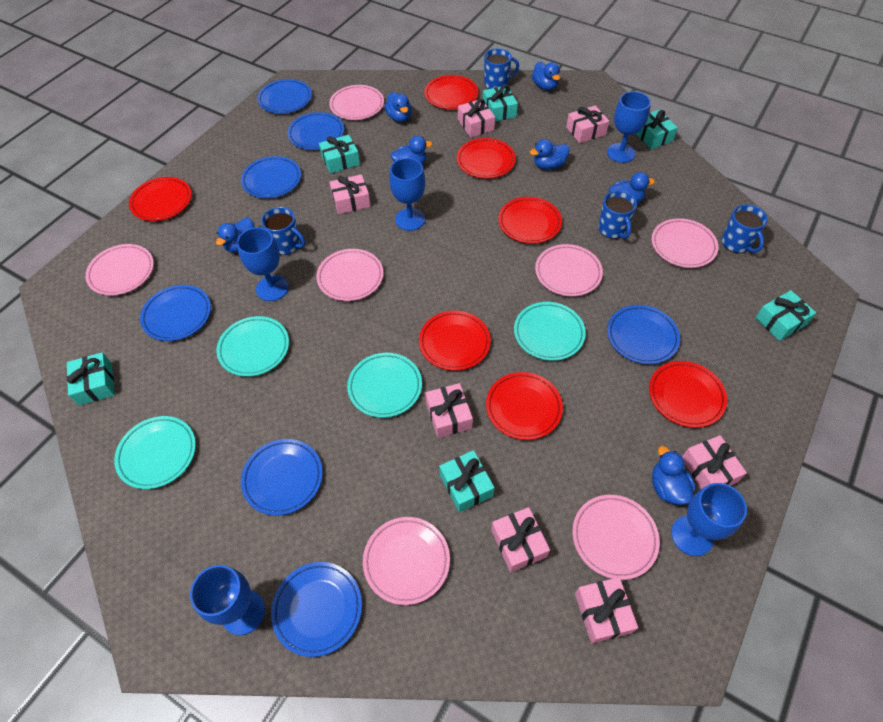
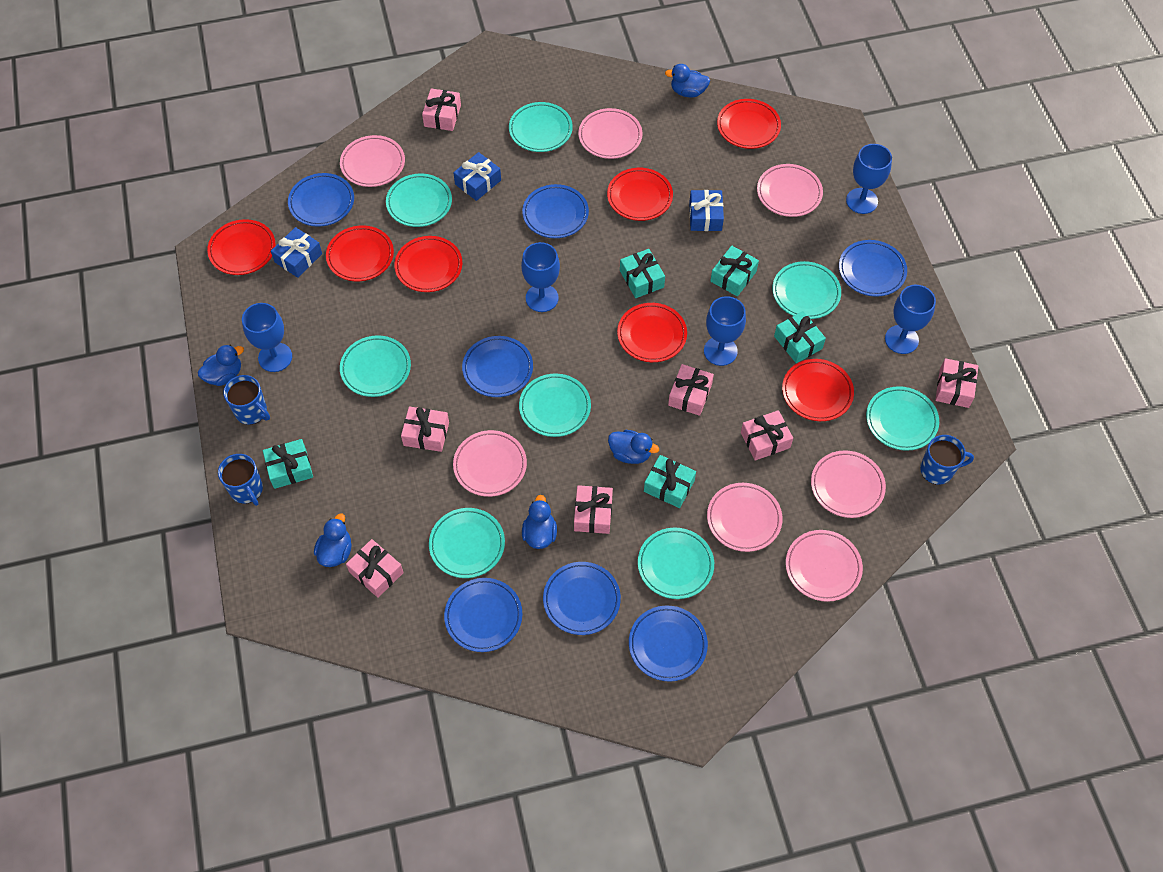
blue duck: 7 -> 5
blue gift: 0 -> 3
blue mug: 4 -> 3
turquoise gift: 6 -> 5
turquoise plate: 4 -> 8

